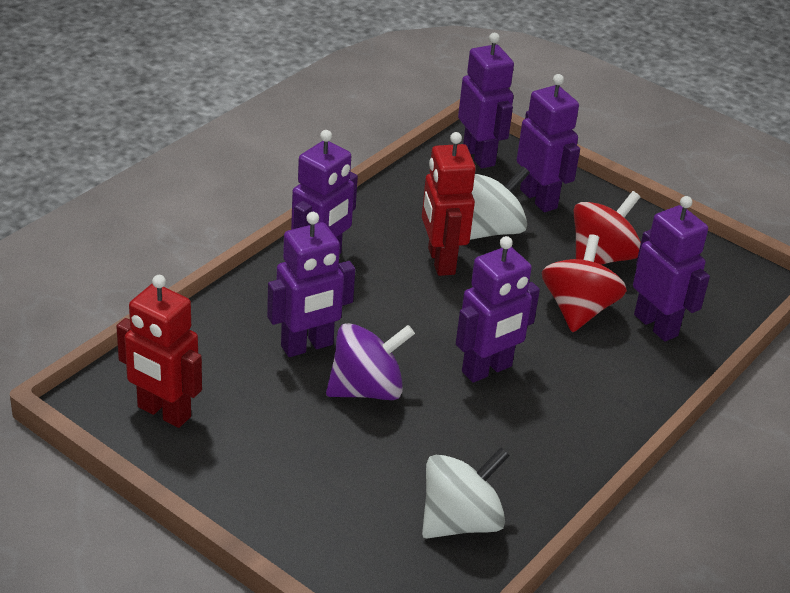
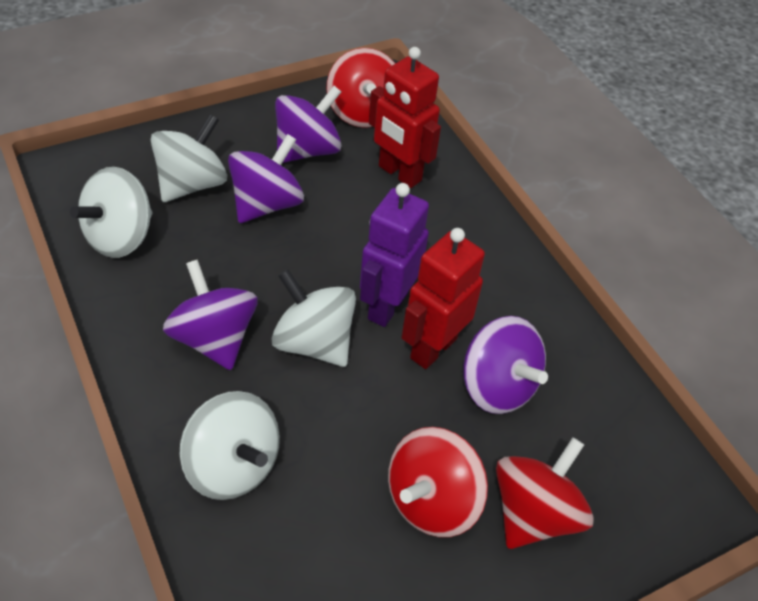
purple robot: 6 -> 1
purple spinning top: 1 -> 4
red spinning top: 2 -> 3
white spinning top: 2 -> 4

